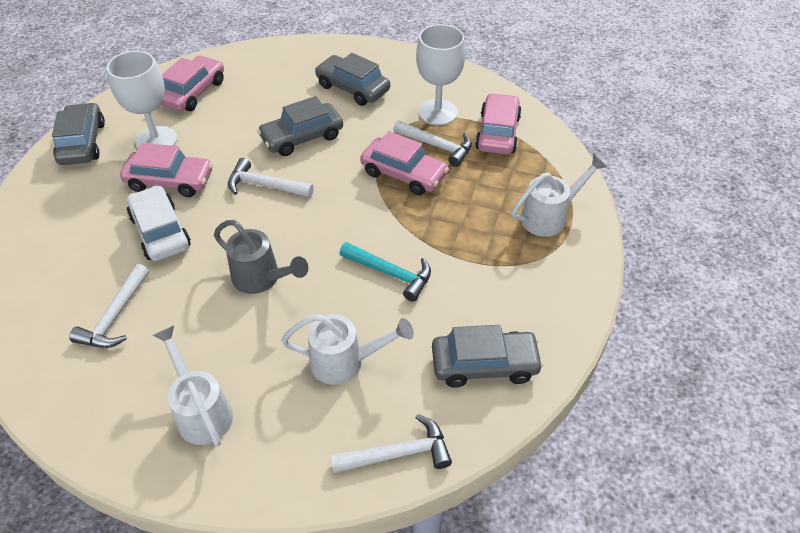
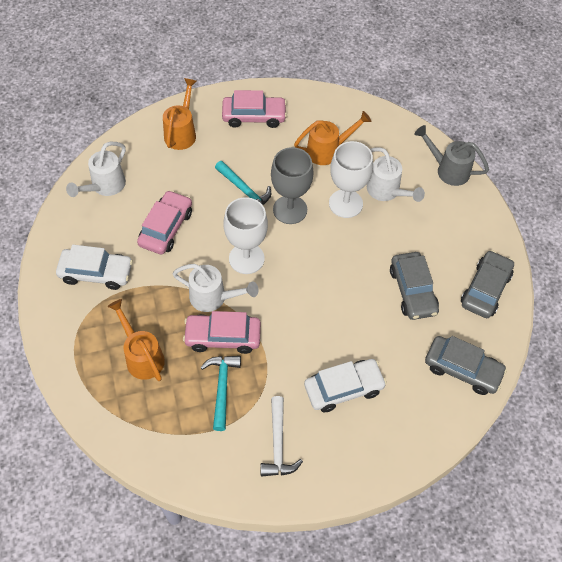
grey car: 4 -> 3
grey goblet: 0 -> 1
orange watering can: 0 -> 3
pink car: 4 -> 3
turquoise hammer: 1 -> 2
white car: 1 -> 2
white hammer: 4 -> 1

